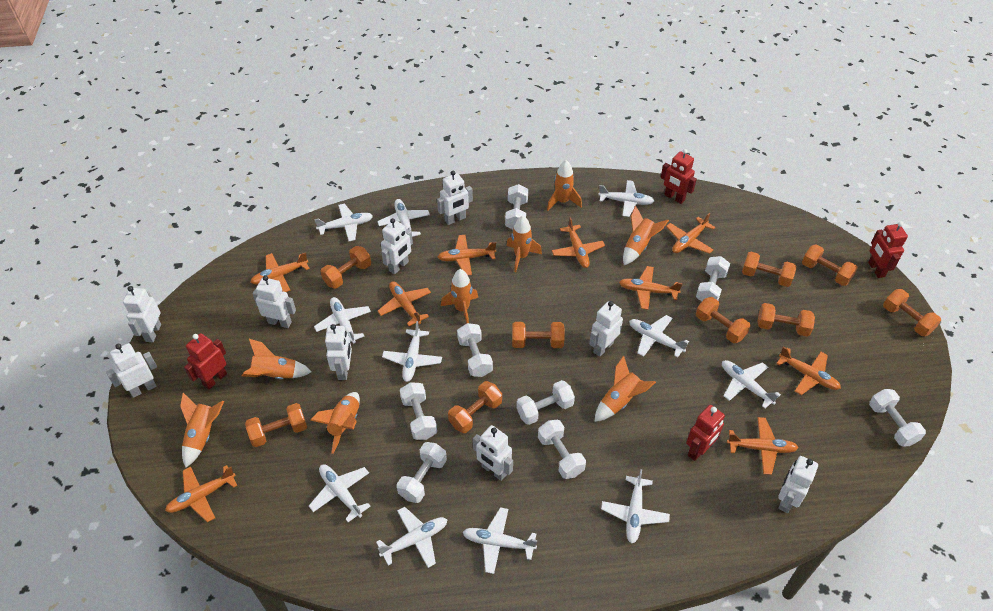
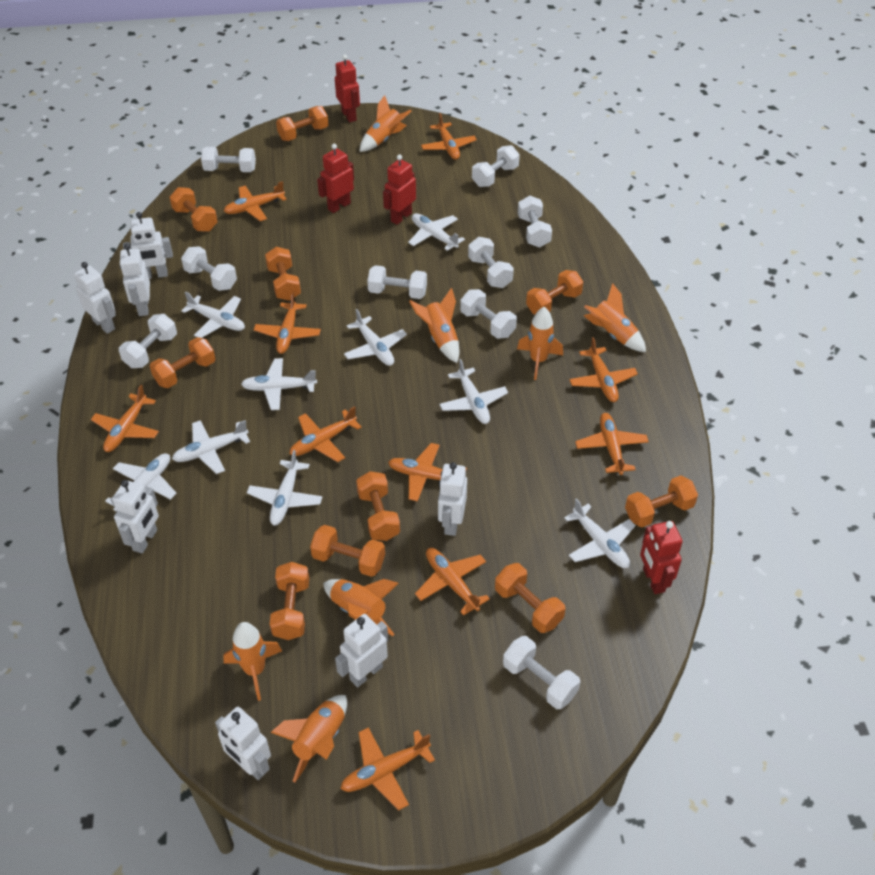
orange dumbbell: 9 -> 10
orange plane: 9 -> 10
orange rocket: 8 -> 7
white dumbbell: 8 -> 9
white plane: 11 -> 9
white robot: 9 -> 7

